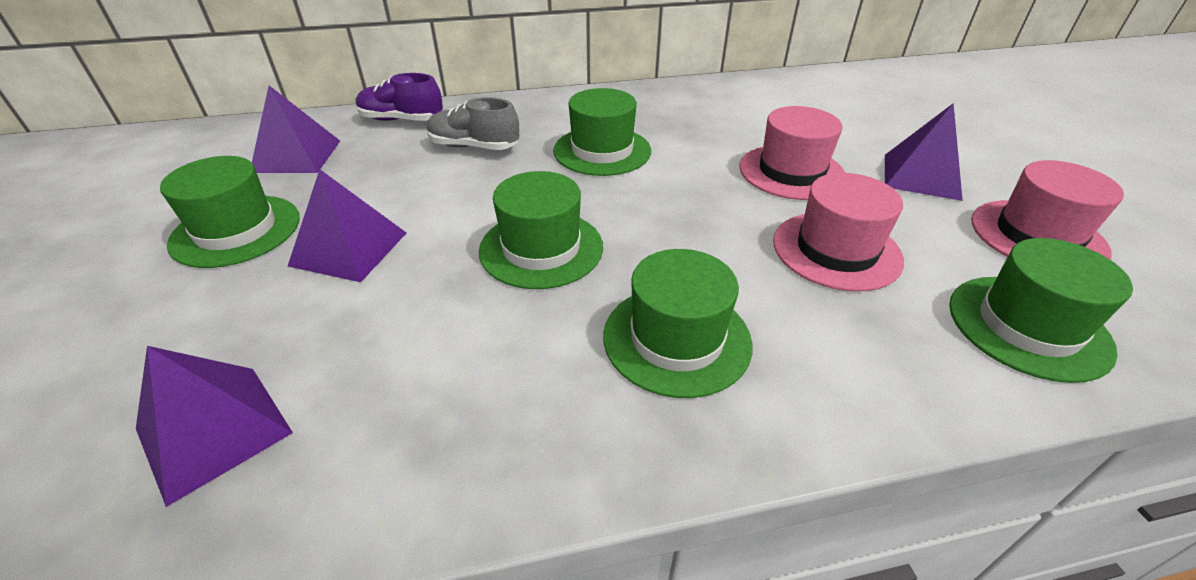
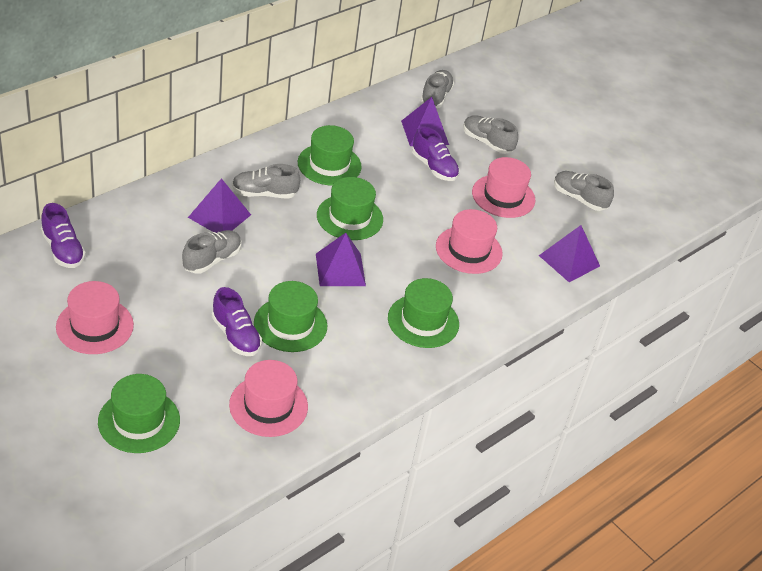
grey shoe: 1 -> 5
pink hat: 3 -> 4
purple shoe: 1 -> 3

